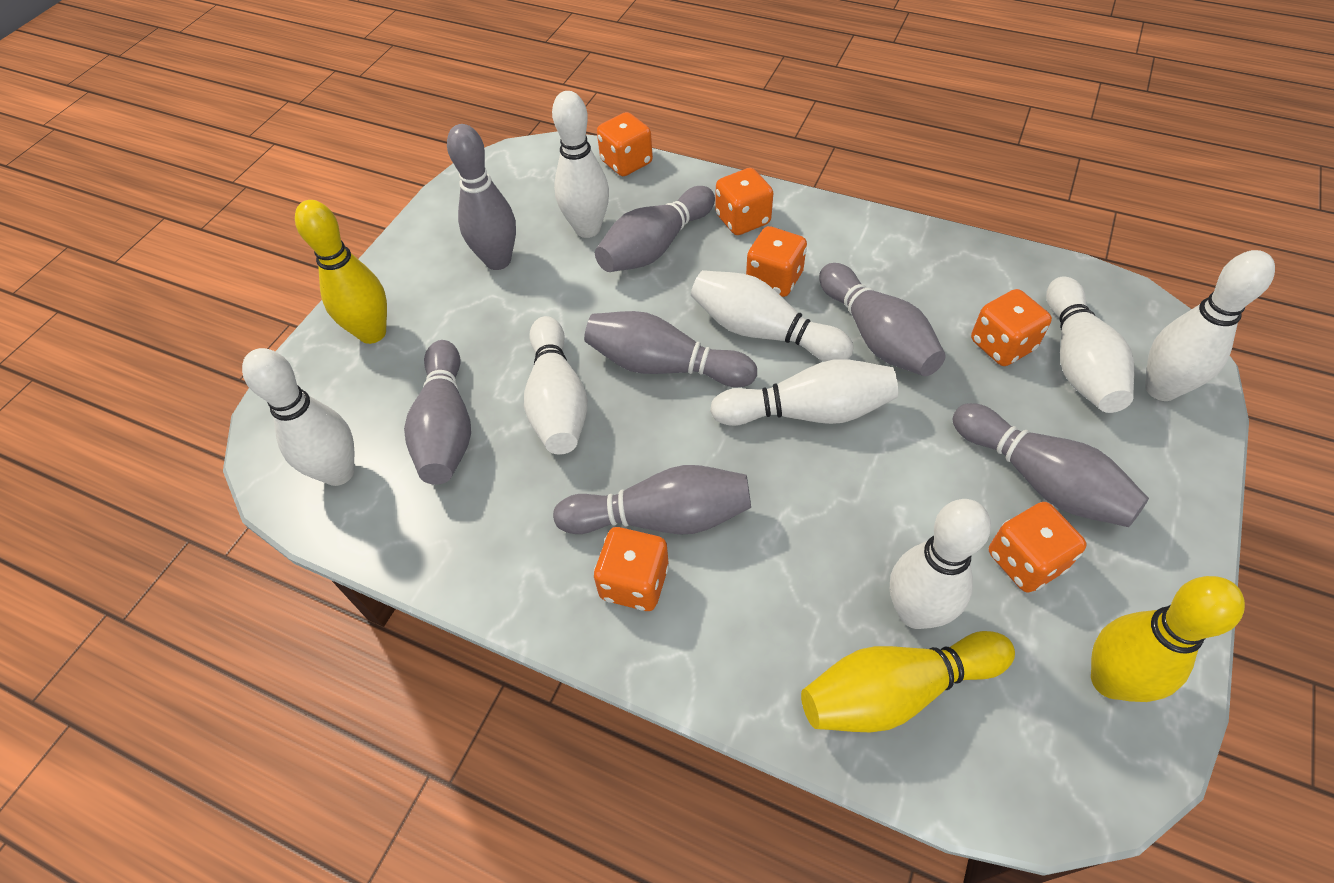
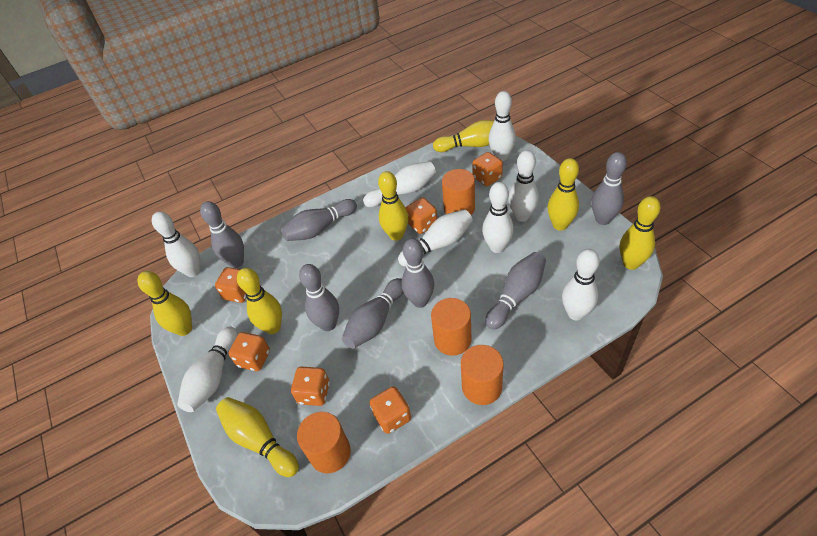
orange cylinder: 0 -> 4
yellow bowling pin: 3 -> 7

